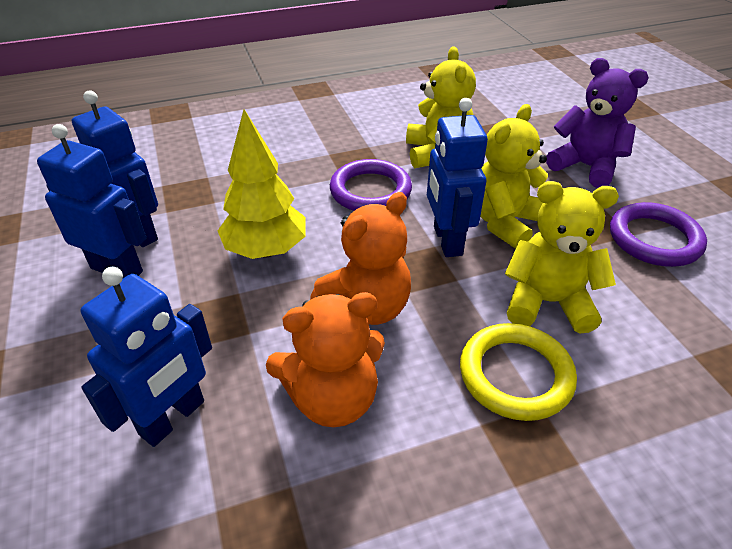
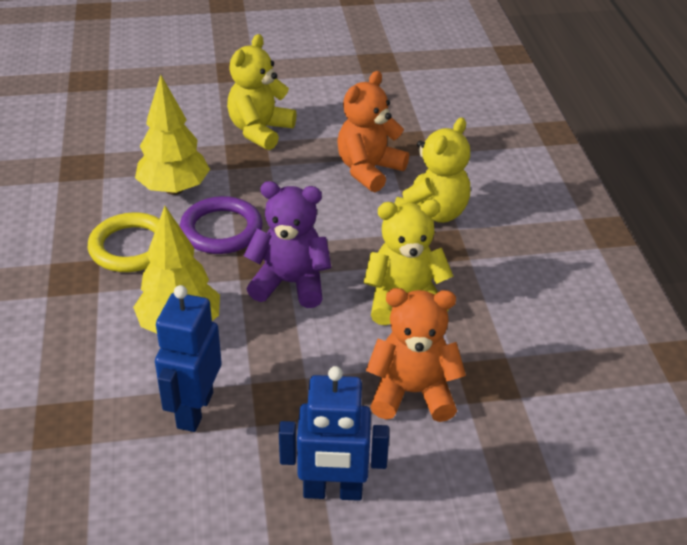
blue robot: 4 -> 2
purple ring: 2 -> 1
yellow tree: 1 -> 2

